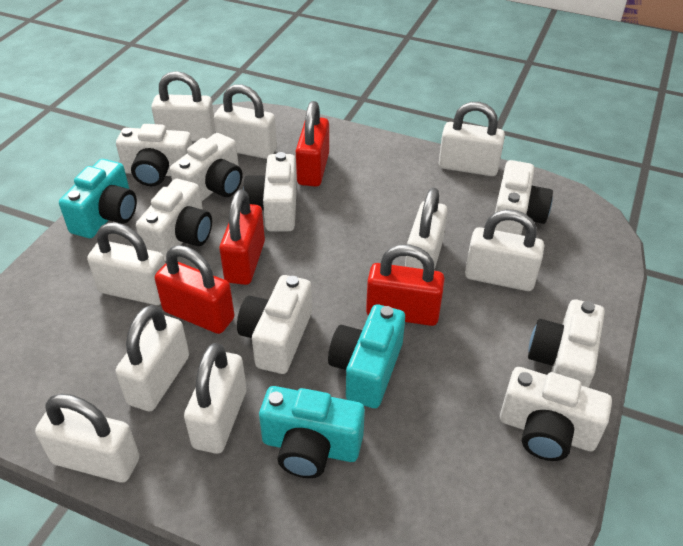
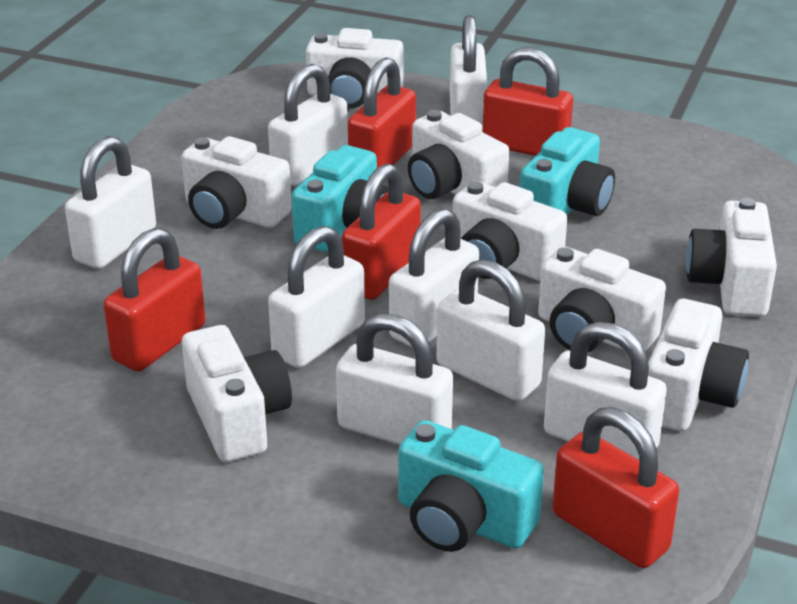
red padlock: 4 -> 5
white padlock: 9 -> 8

